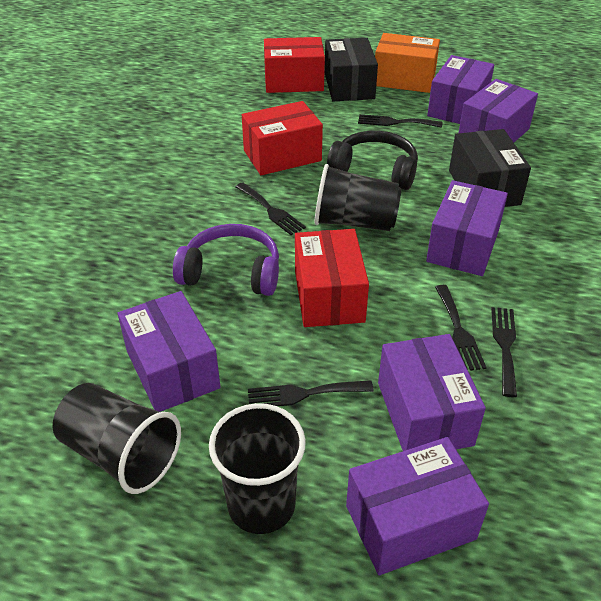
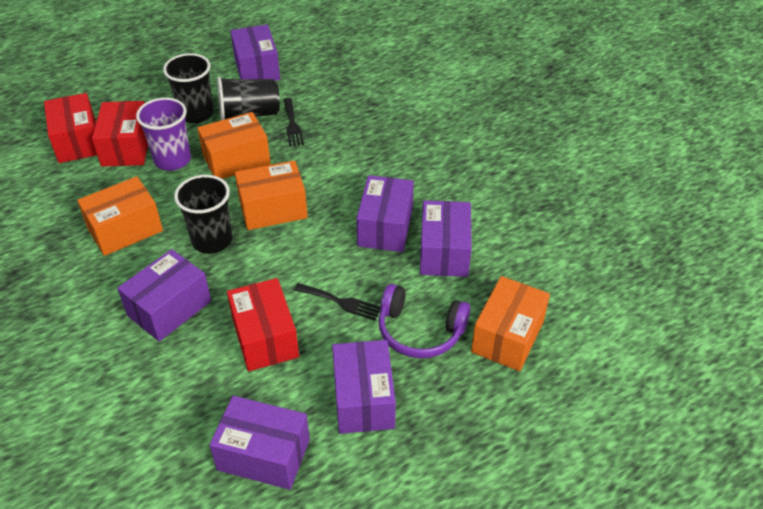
black box: 2 -> 0
black fork: 5 -> 2
black headphones: 1 -> 0
orange box: 1 -> 4
purple cup: 0 -> 1

